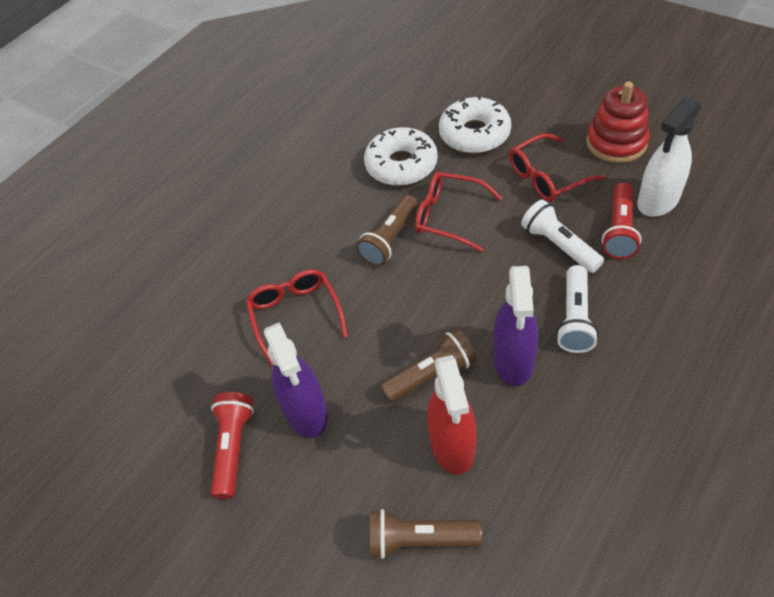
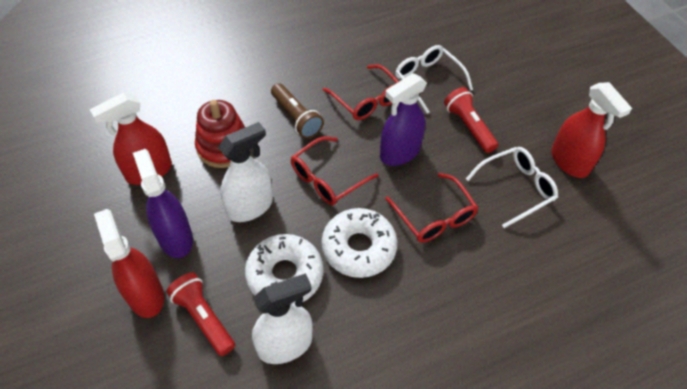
brown flashlight: 3 -> 1
red spray bottle: 1 -> 3
white flashlight: 2 -> 0
white glasses: 0 -> 2
white spray bottle: 1 -> 2

